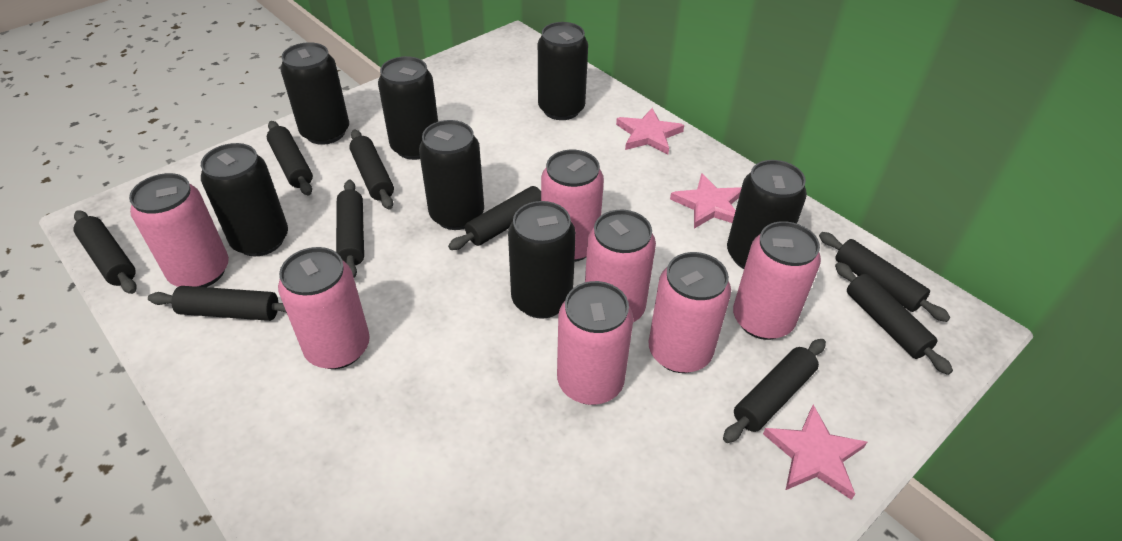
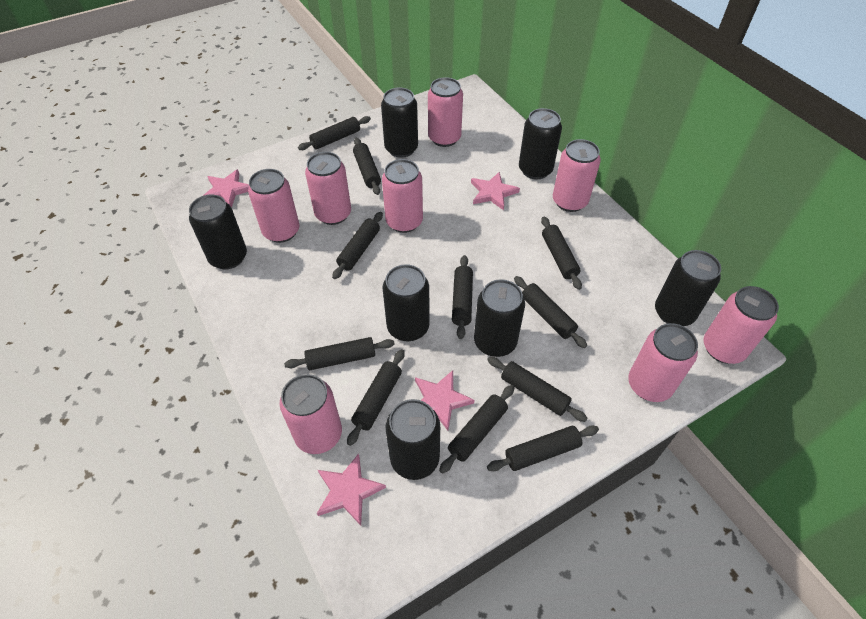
black rolling pin: 9 -> 11
pink can: 7 -> 8
pink star: 3 -> 4

